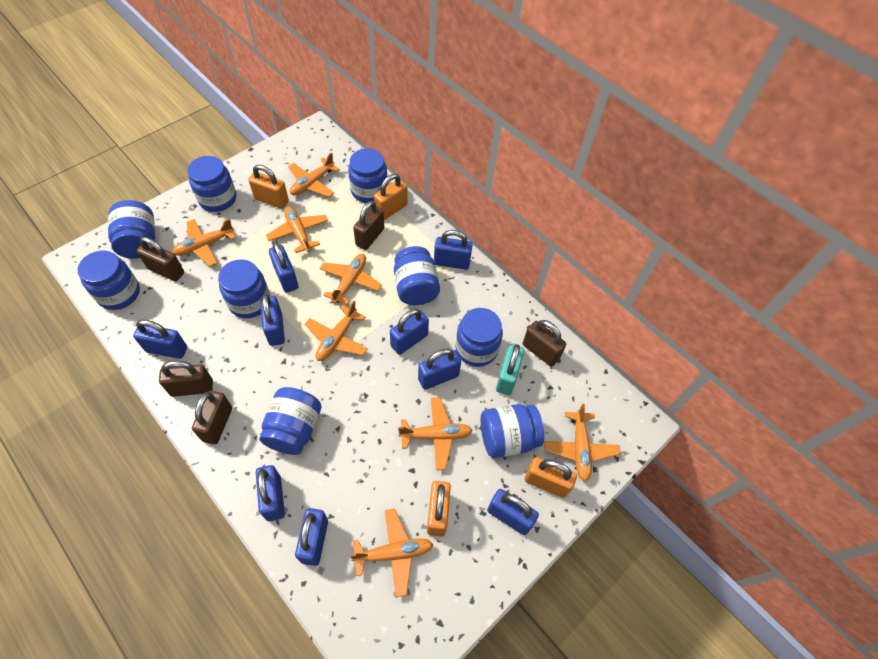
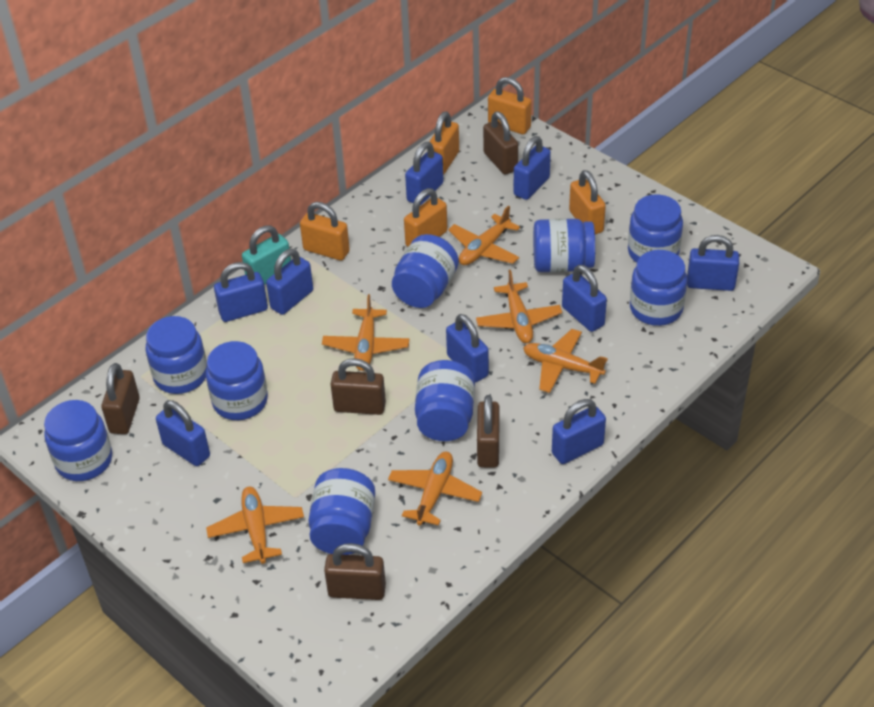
orange padlock: 4 -> 5
orange plane: 8 -> 6

